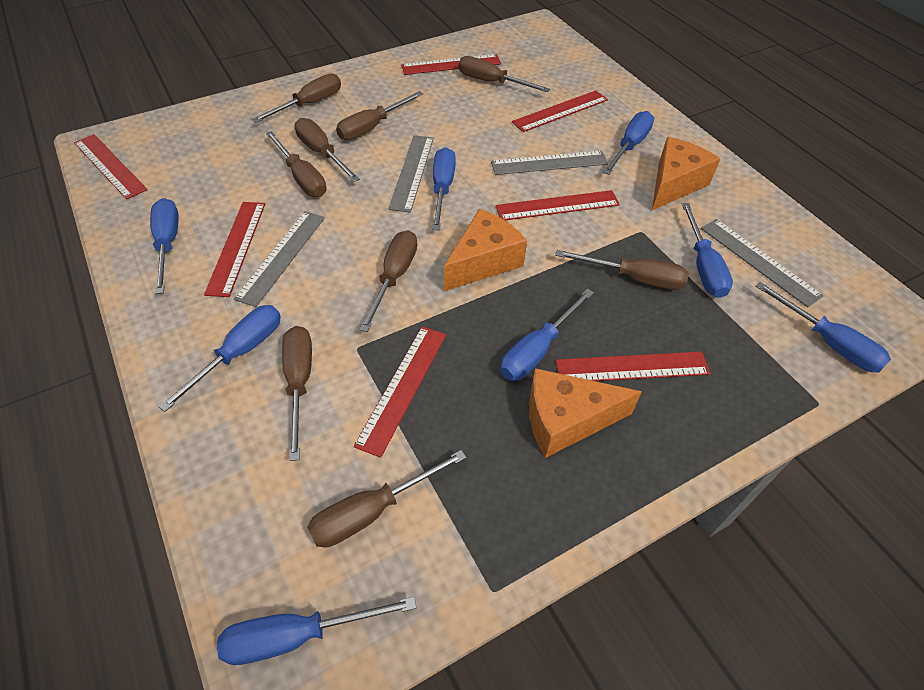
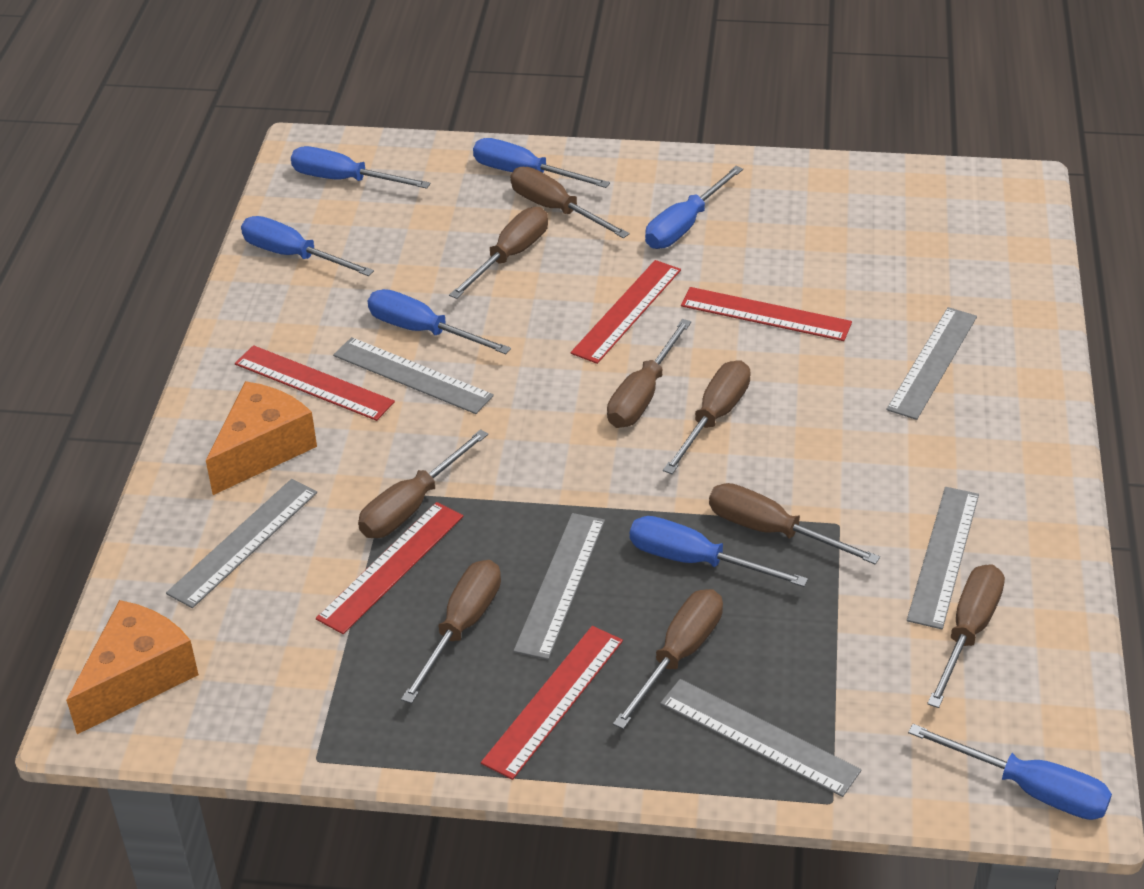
blue screwdriver: 8 -> 7
grey ruler: 4 -> 6
orange cheese: 3 -> 2
red ruler: 7 -> 5

